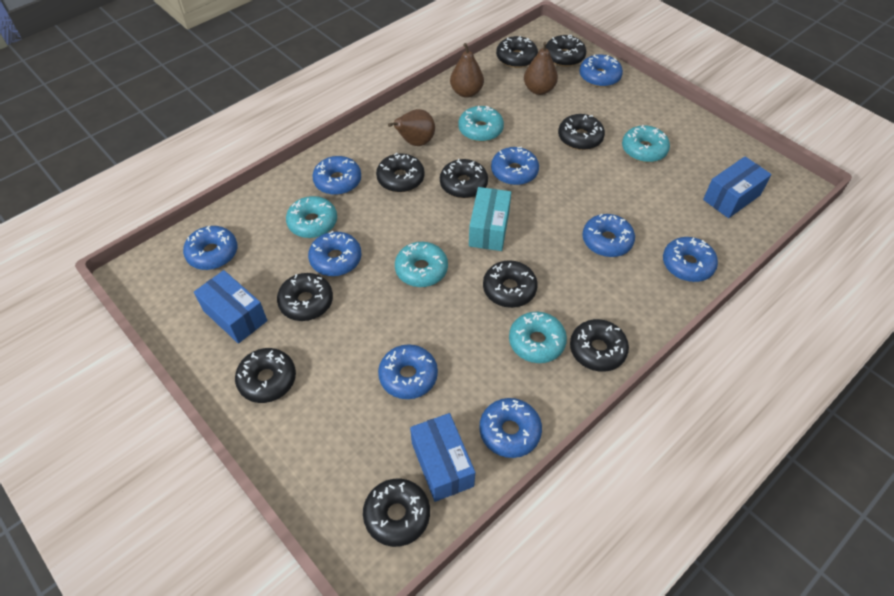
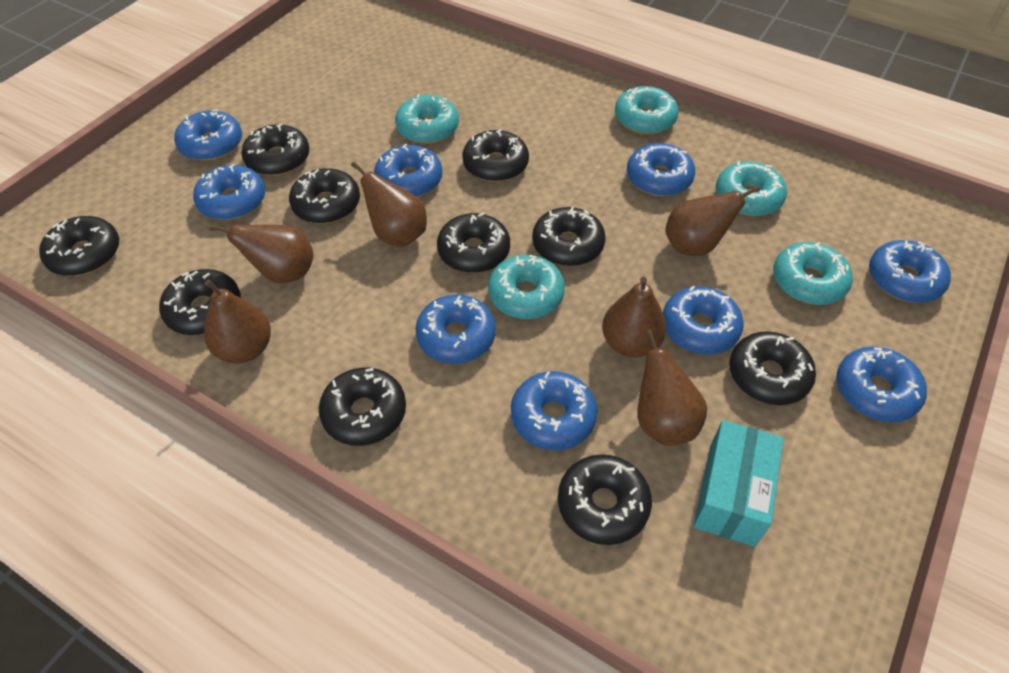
blue box: 3 -> 0
brown pear: 3 -> 6

